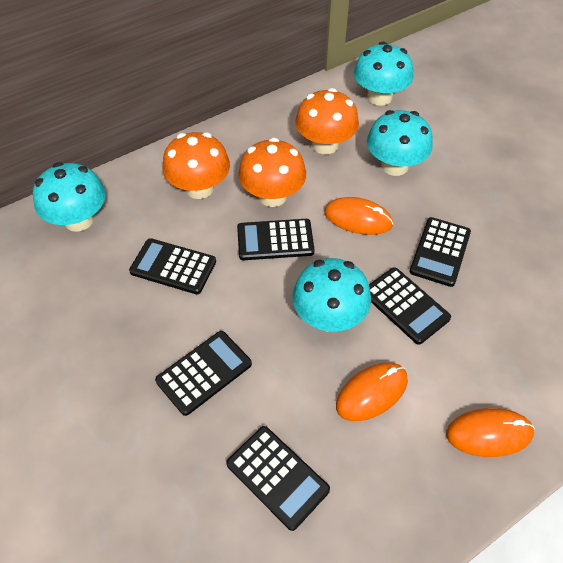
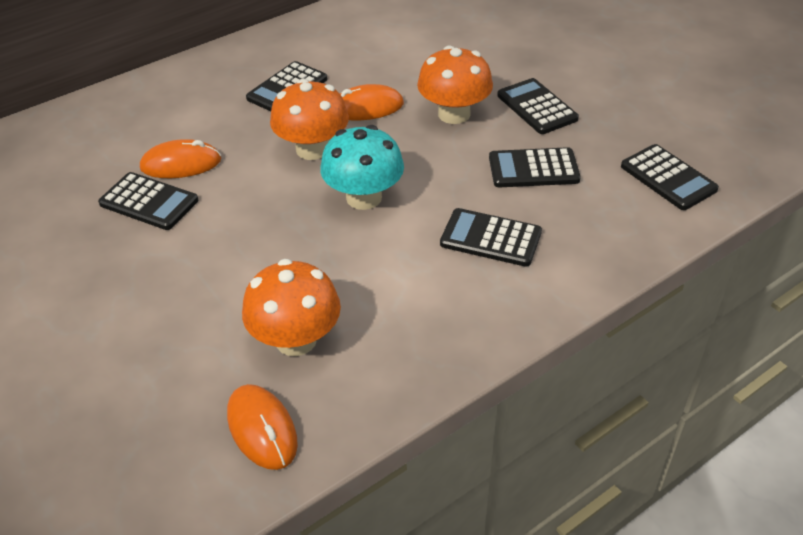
turquoise mushroom: 4 -> 1

